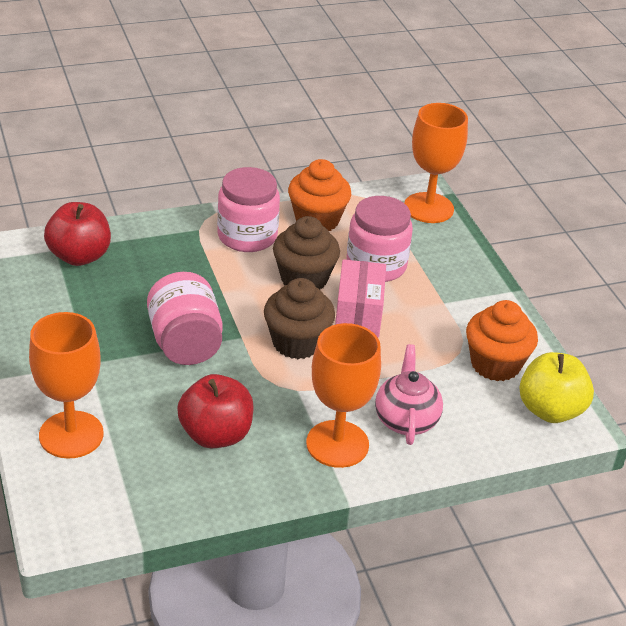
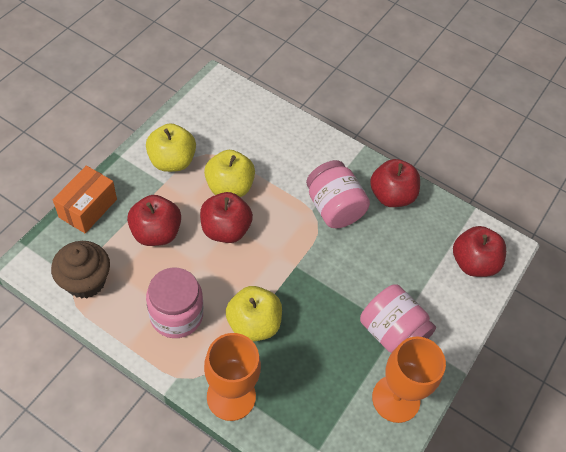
brown cupcake: 2 -> 1
orange box: 0 -> 1
orange cupcake: 2 -> 0
orange goblet: 3 -> 2
pink box: 1 -> 0
pink teapot: 1 -> 0
red apple: 2 -> 4
yellow apple: 1 -> 3

